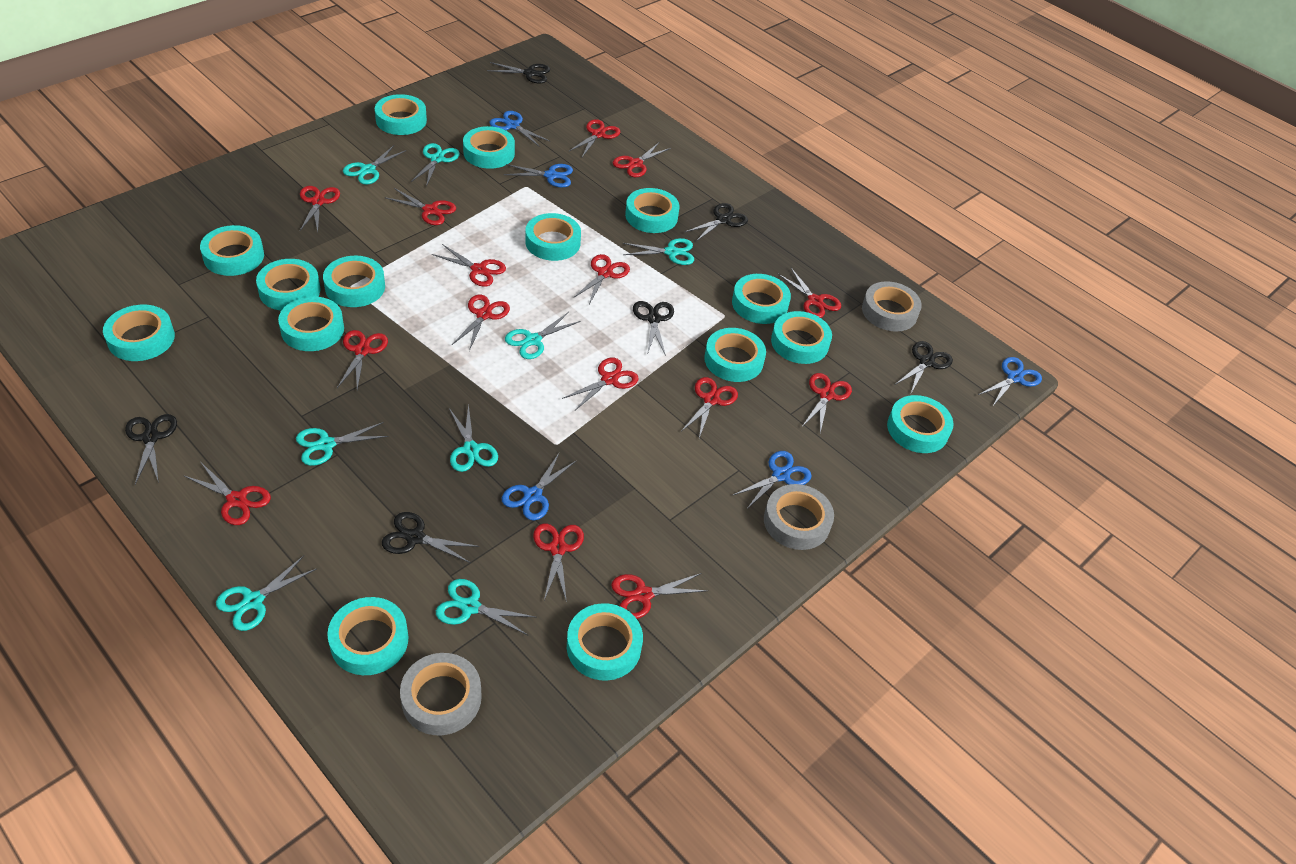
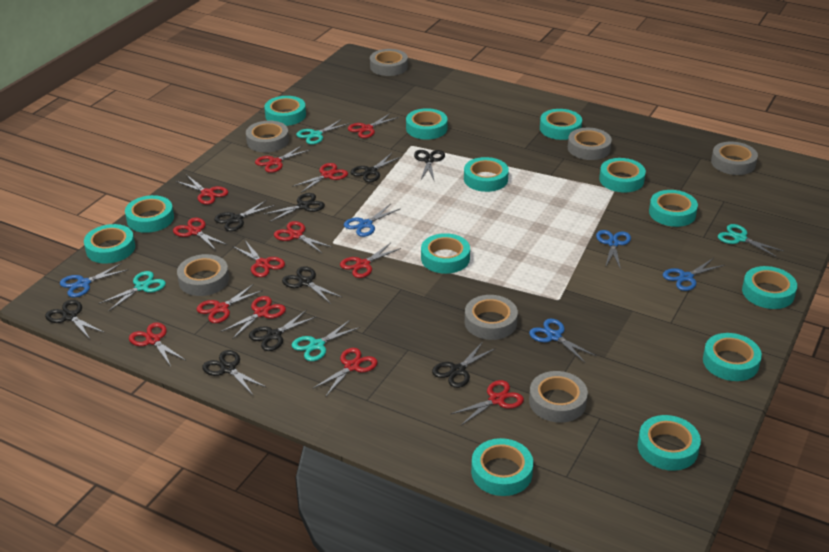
black scissors: 6 -> 9
grey tape: 3 -> 7
red scissors: 15 -> 13
turquoise scissors: 8 -> 4
turquoise tape: 15 -> 13

